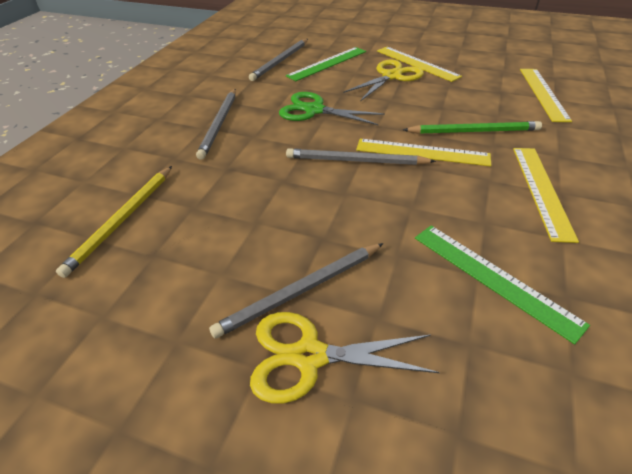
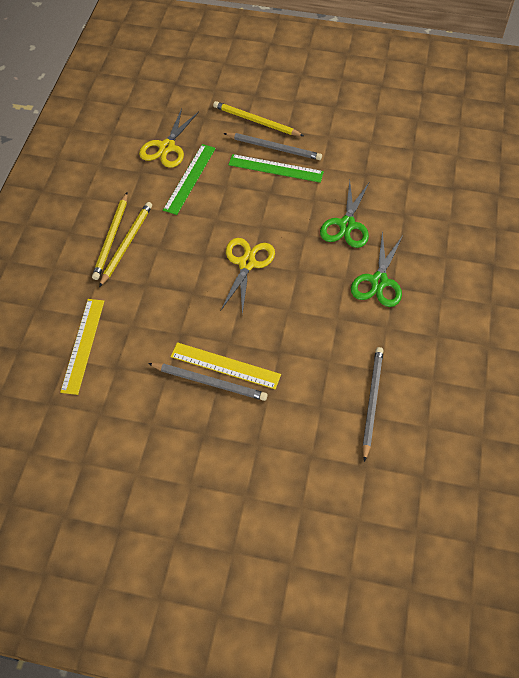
green pencil: 1 -> 0
green scissors: 1 -> 2
grey pencil: 4 -> 3
yellow pencil: 1 -> 3
yellow ruler: 4 -> 2

